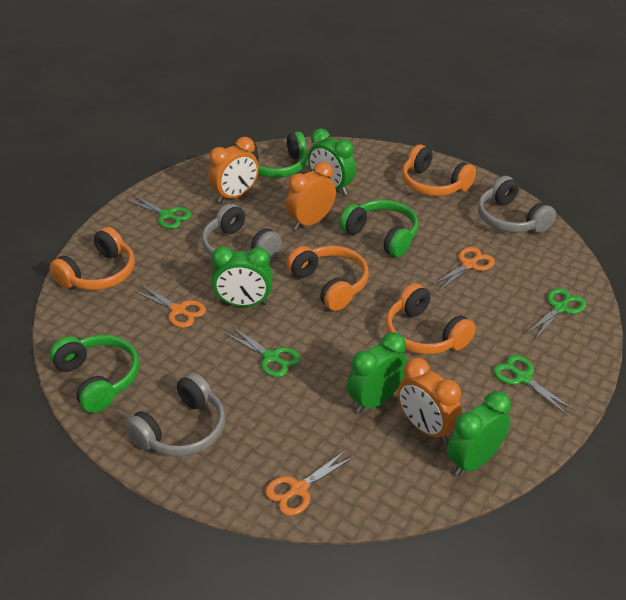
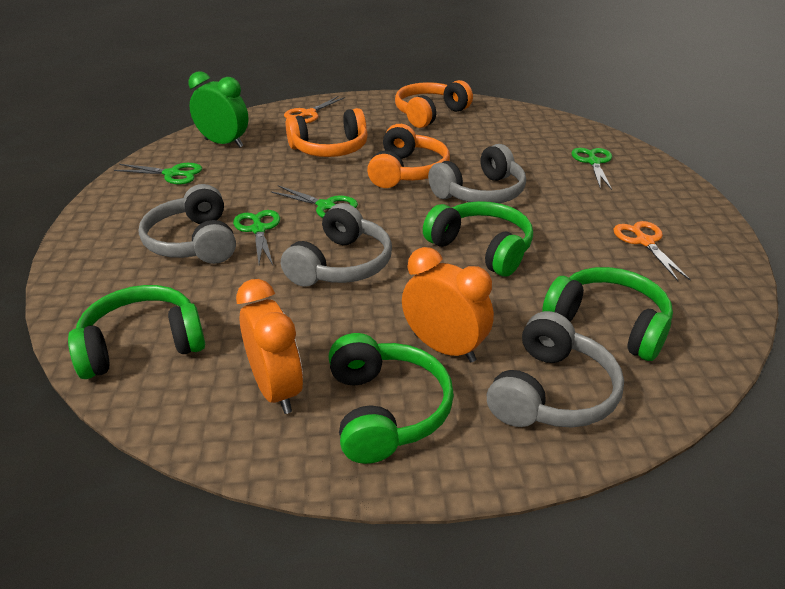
green clock: 4 -> 1
green headphones: 3 -> 4
grey headphones: 3 -> 4
orange clock: 3 -> 2
orange headphones: 4 -> 3
orange scissors: 3 -> 2

